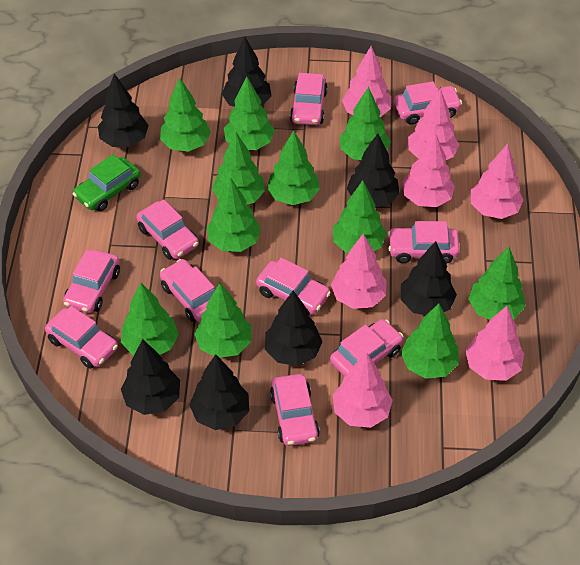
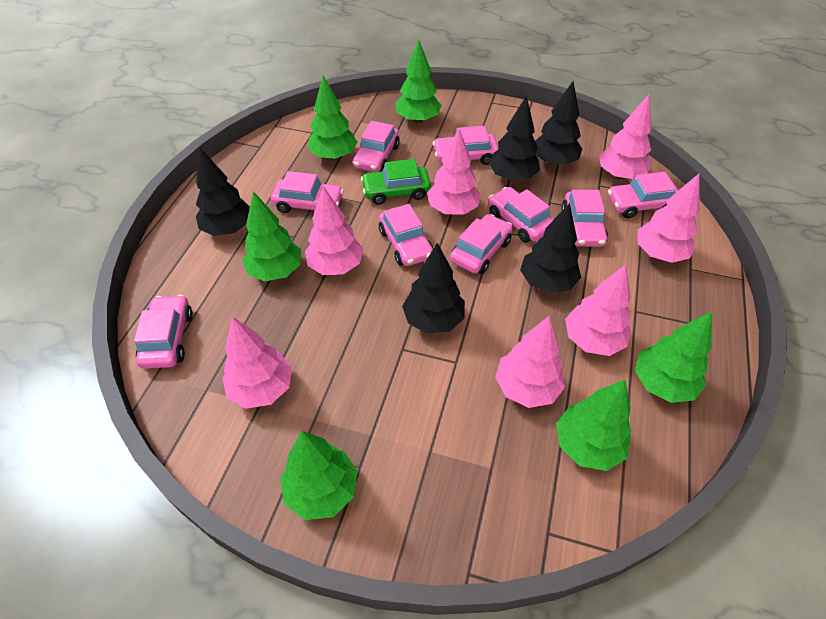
black tree: 7 -> 5
green tree: 11 -> 6
pink car: 10 -> 9

